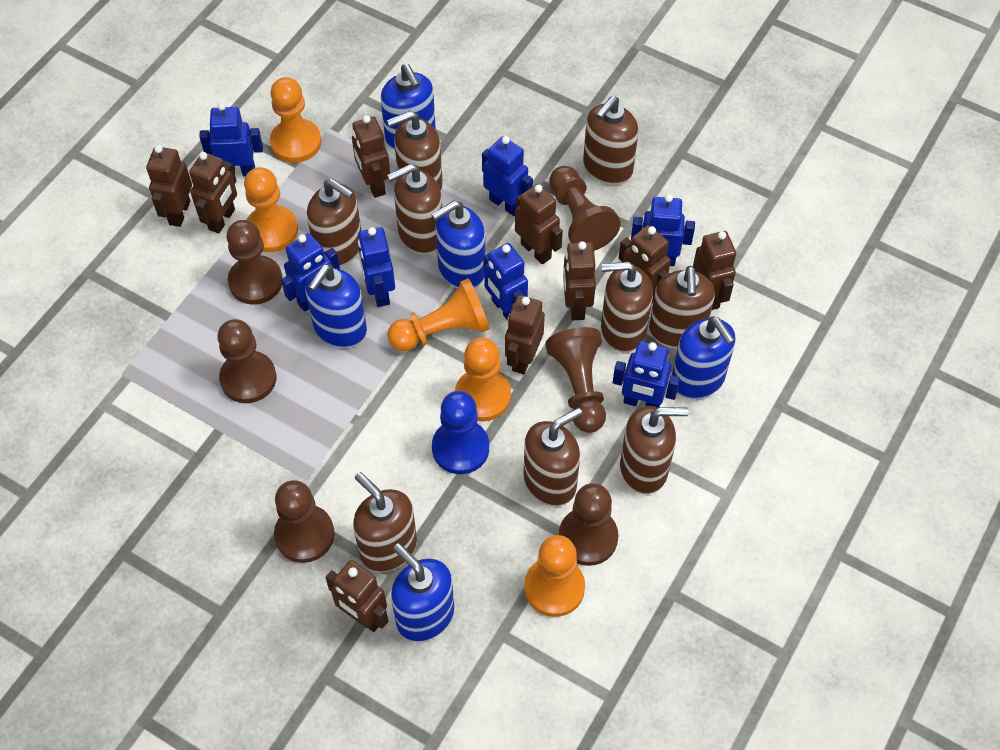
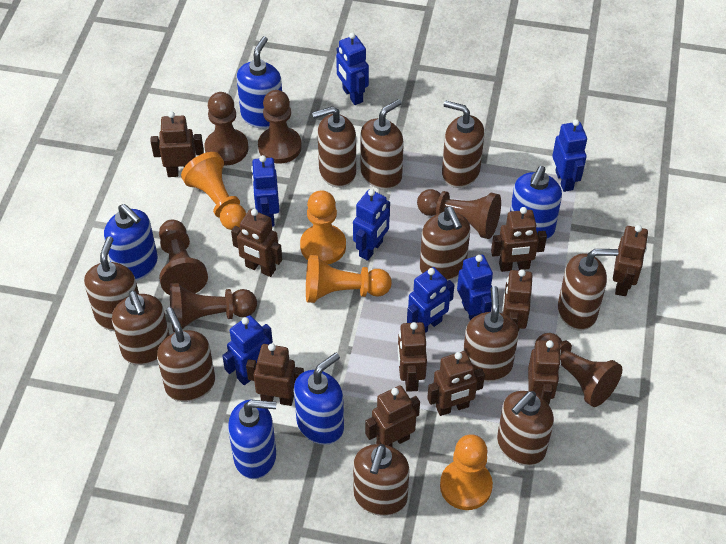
blue pawn: 1 -> 0
brown robot: 9 -> 10
brown soap dispenser: 9 -> 11
orange pawn: 5 -> 4

